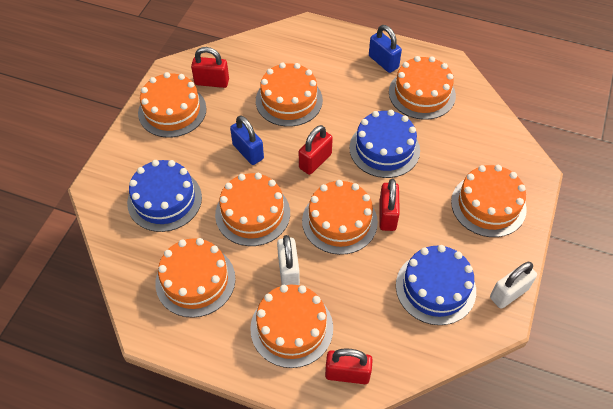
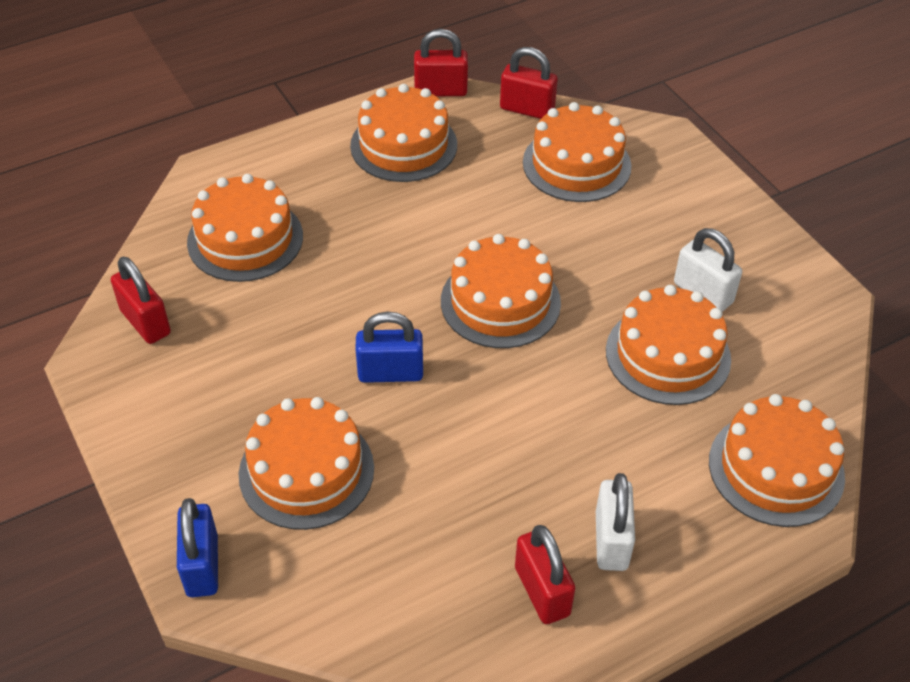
blue cake: 3 -> 0
orange cake: 8 -> 7

